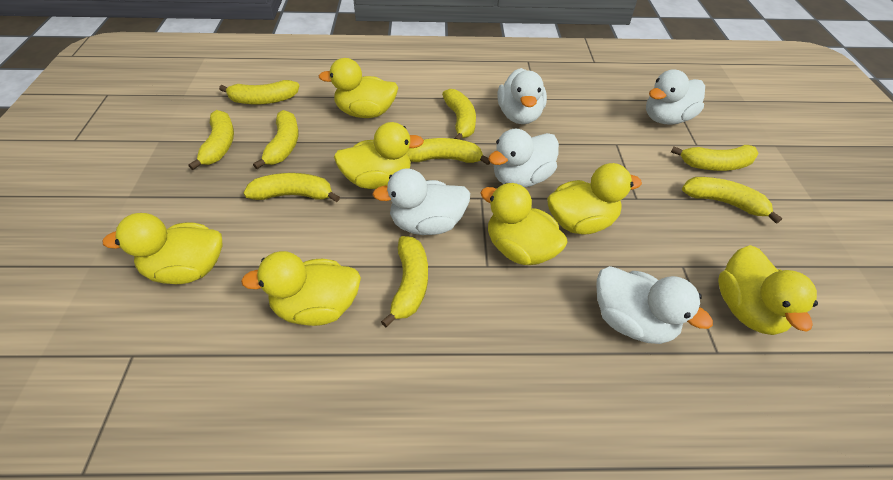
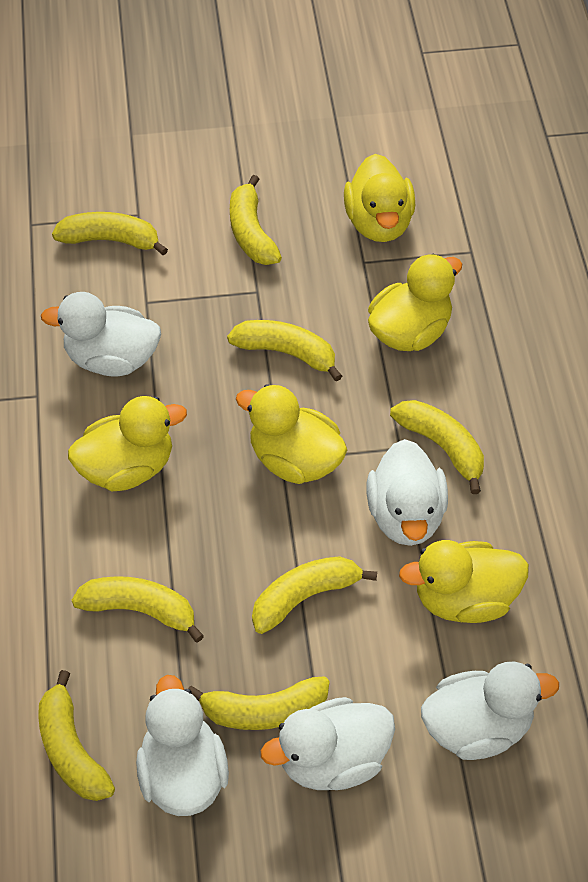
yellow banana: 9 -> 8
yellow duck: 7 -> 5

